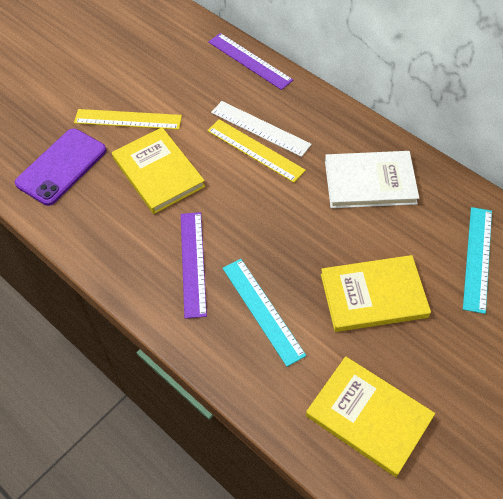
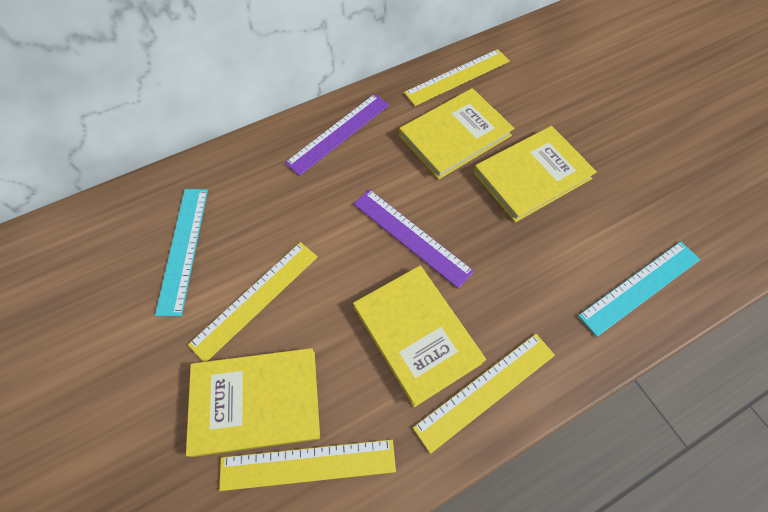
purple phone: 1 -> 0
white book: 1 -> 0
white ruler: 1 -> 0
yellow book: 3 -> 4
yellow ruler: 2 -> 4

